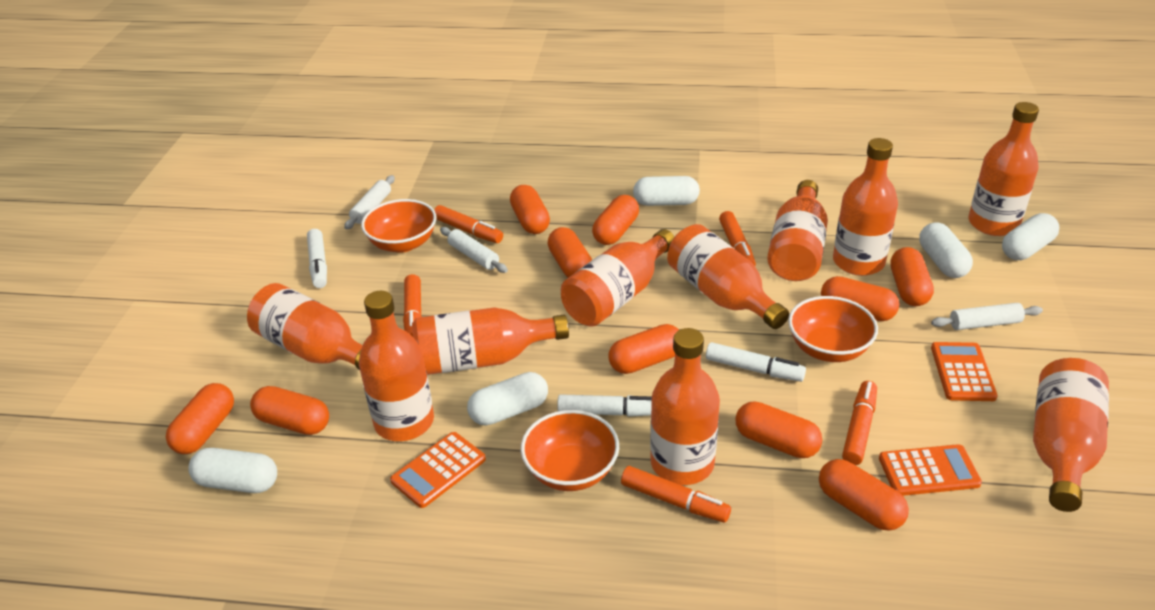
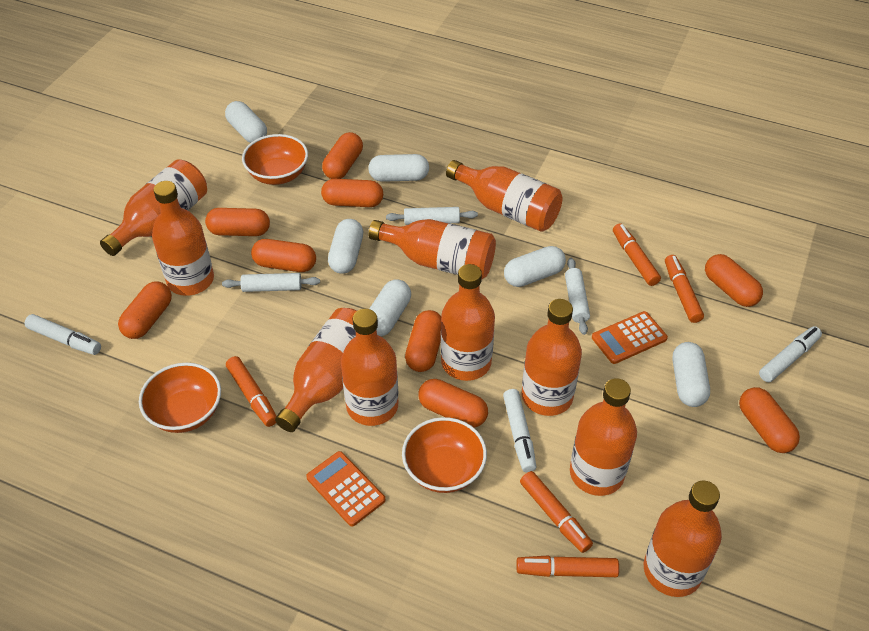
orange calculator: 3 -> 2
orange capsule: 10 -> 9
white capsule: 5 -> 6

